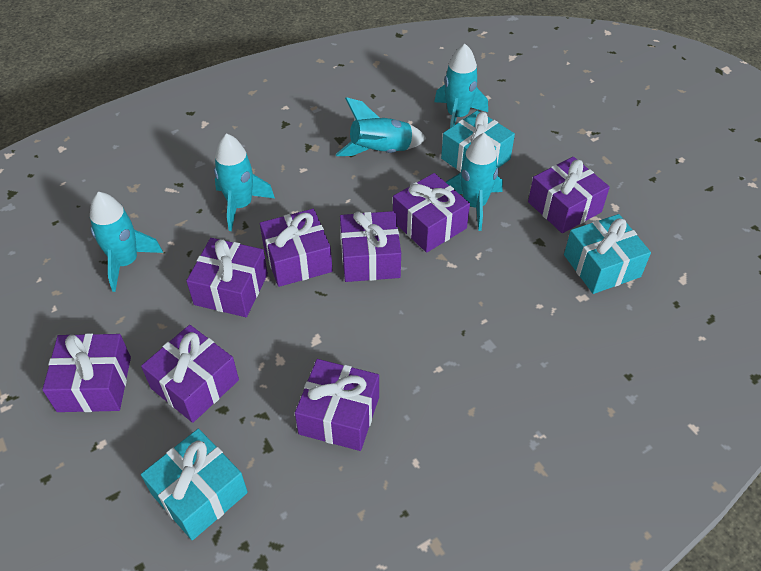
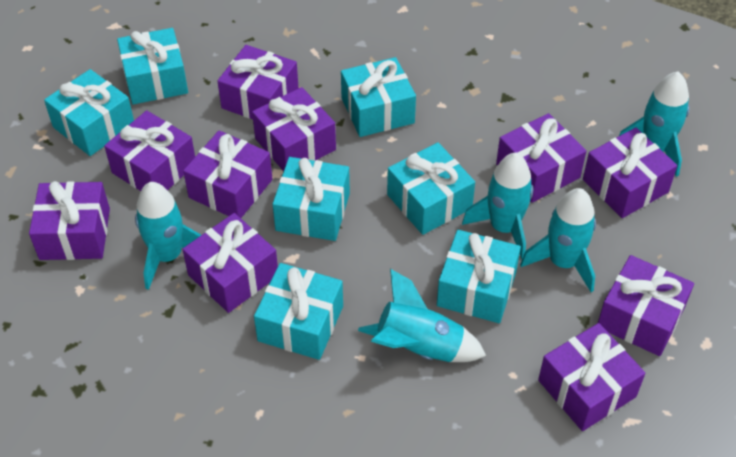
purple gift: 8 -> 10
turquoise gift: 3 -> 7

